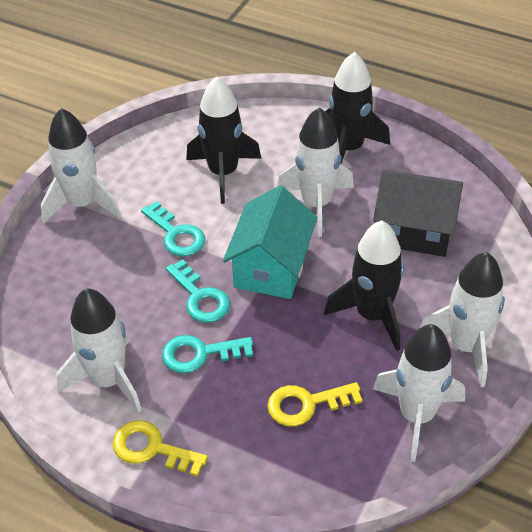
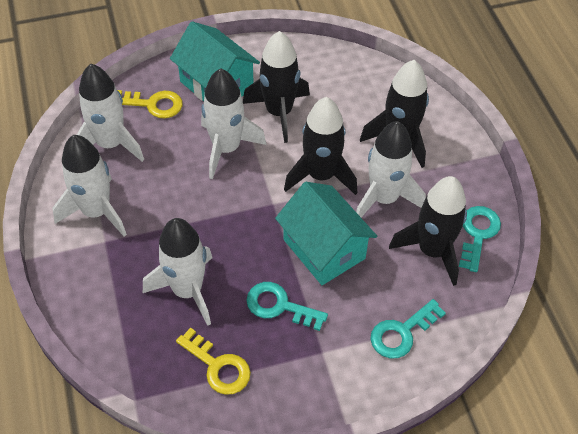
black house: 1 -> 0
black rocket: 3 -> 4
turquoise house: 1 -> 2

